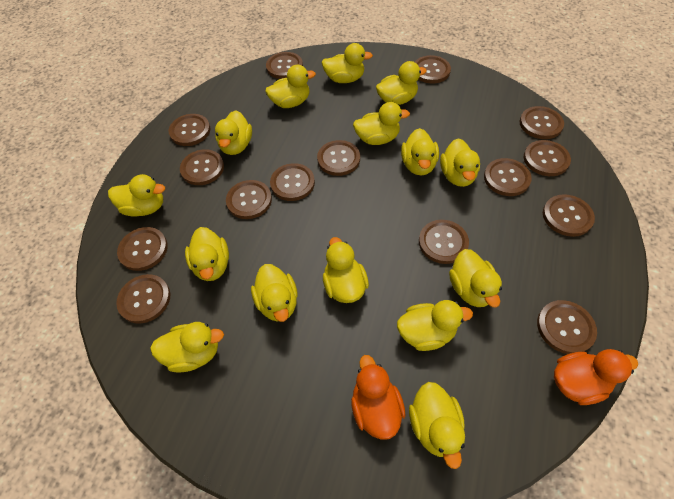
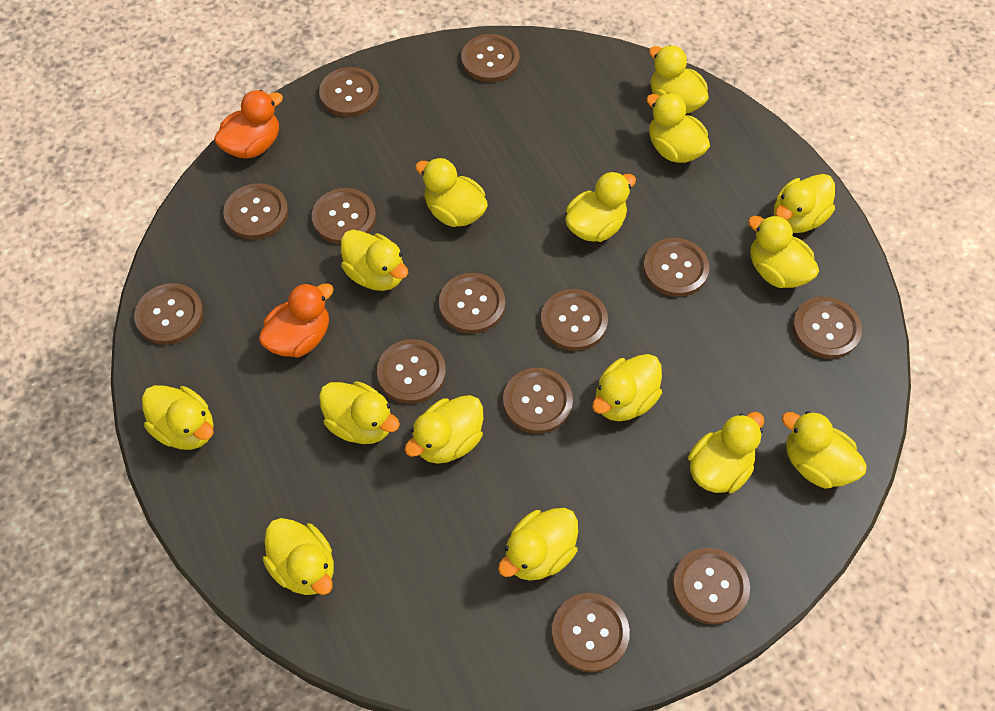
brown button: 15 -> 13

